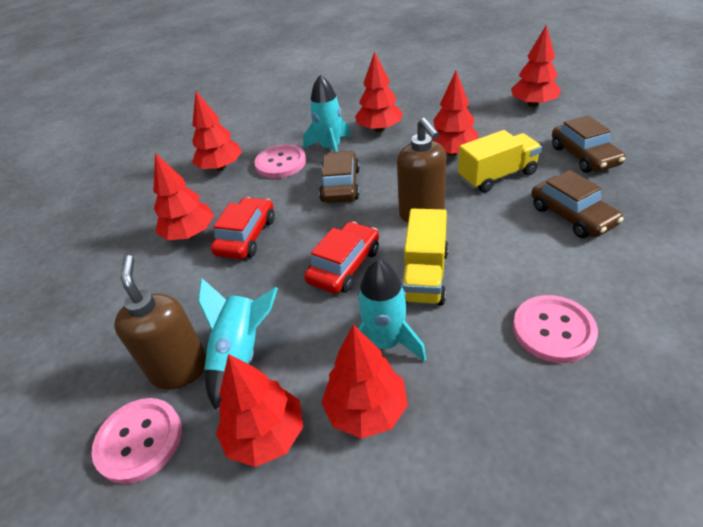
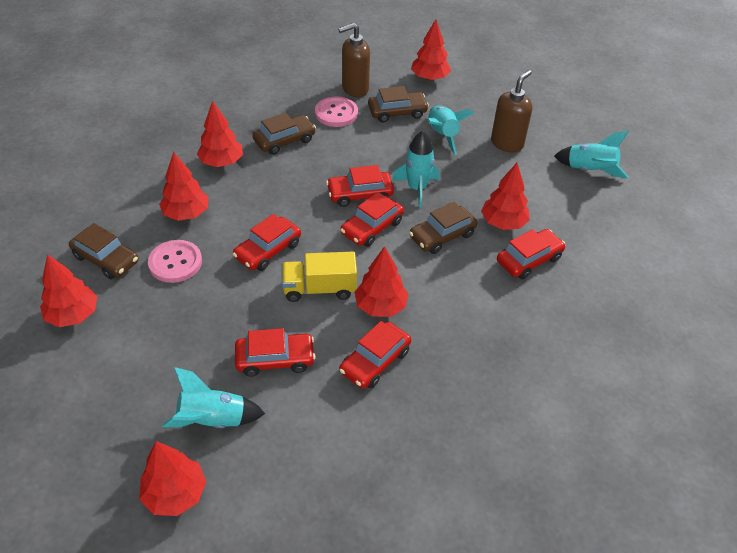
brown car: 3 -> 4
pink button: 3 -> 2
red car: 2 -> 6
turquoise rocket: 3 -> 4
yellow truck: 2 -> 1

